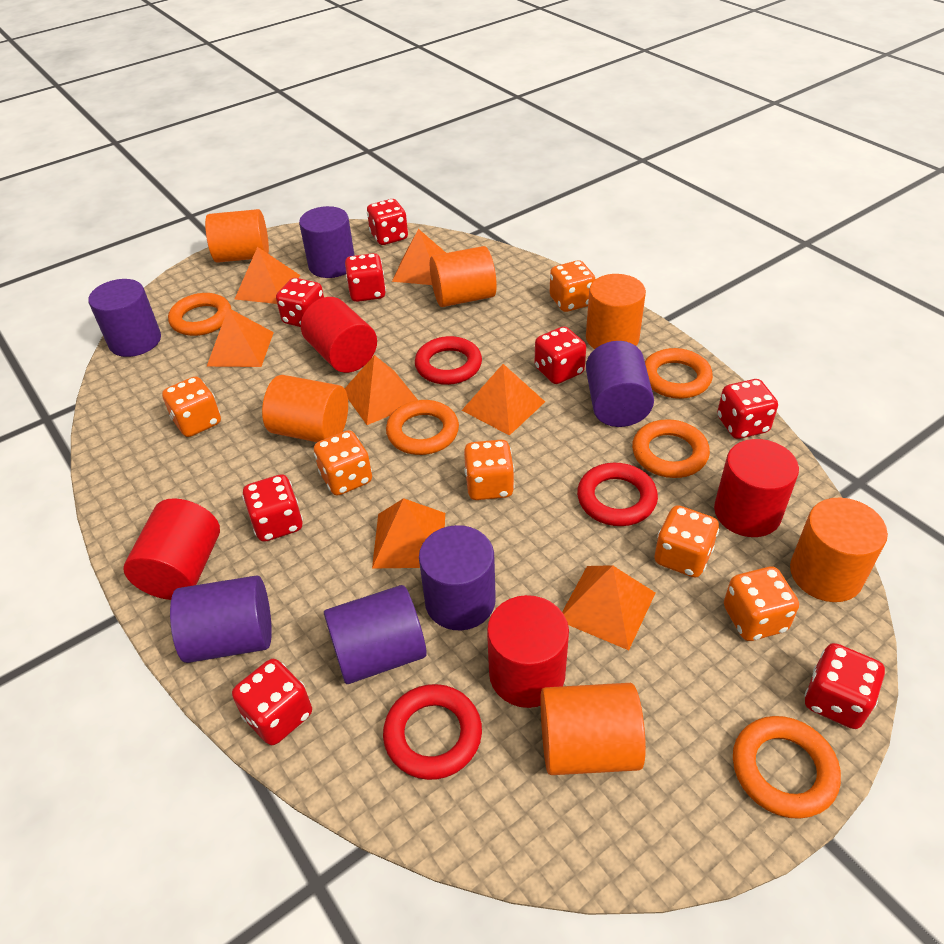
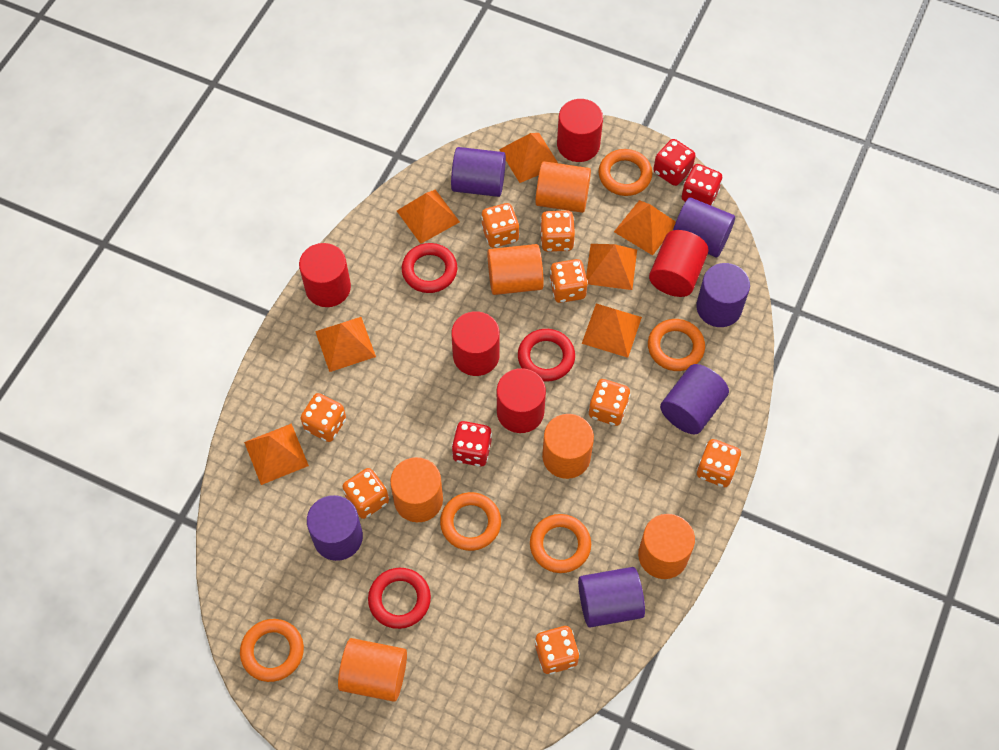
orange dice: 6 -> 8
red cylinder: 4 -> 5
red dice: 8 -> 3

